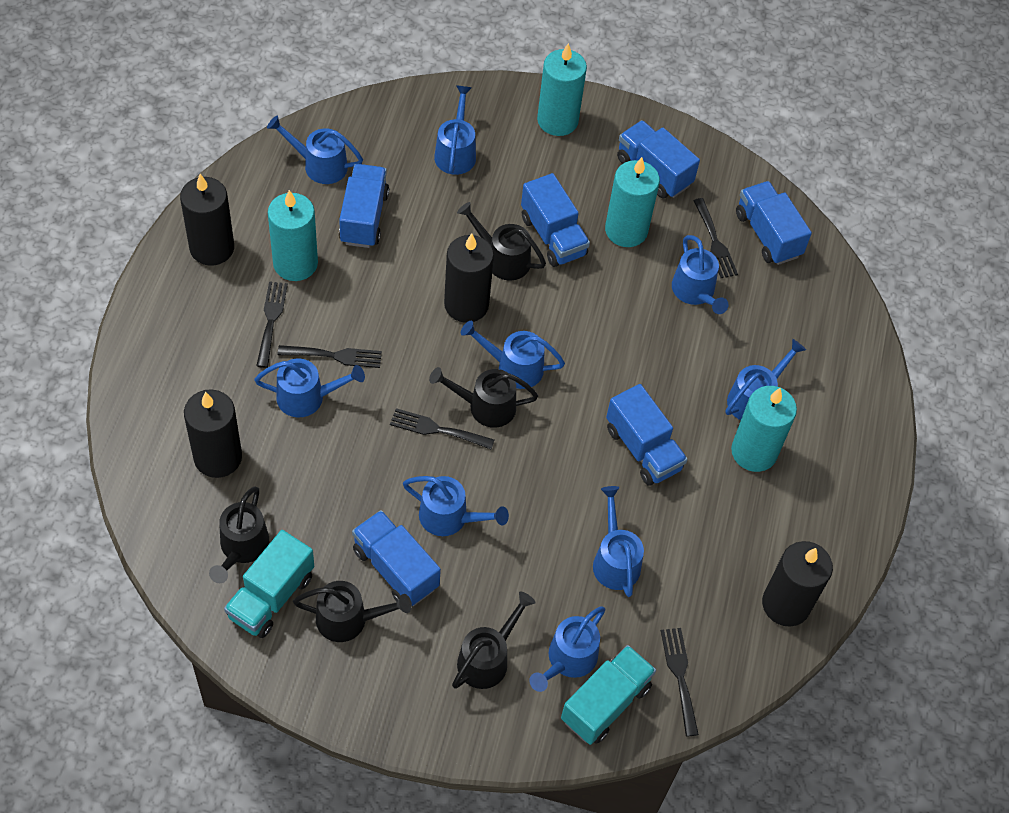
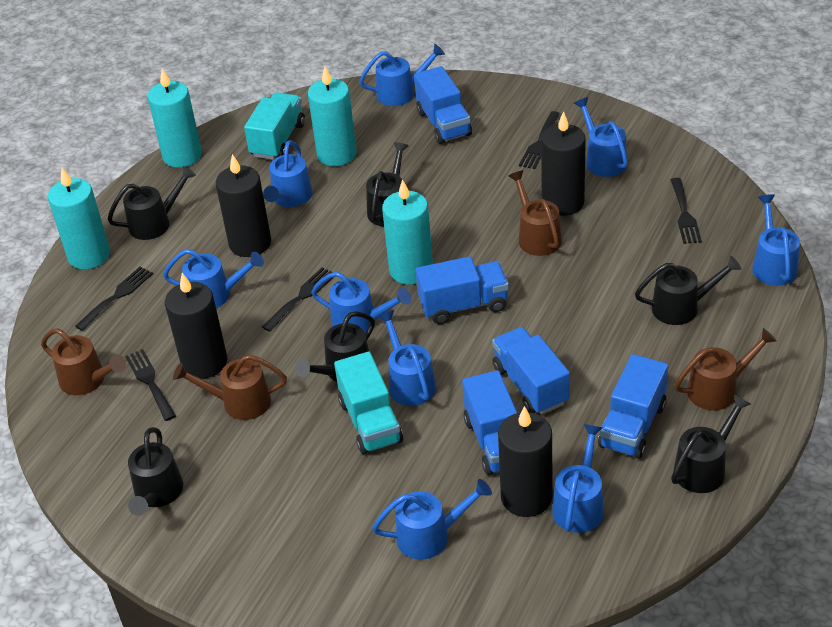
black watering can: 5 -> 6
blue truck: 6 -> 5
brown watering can: 0 -> 4

